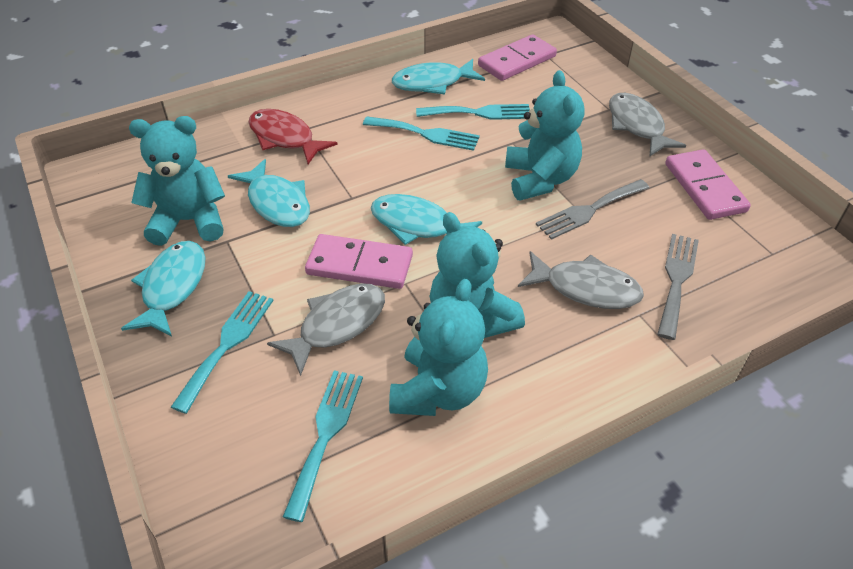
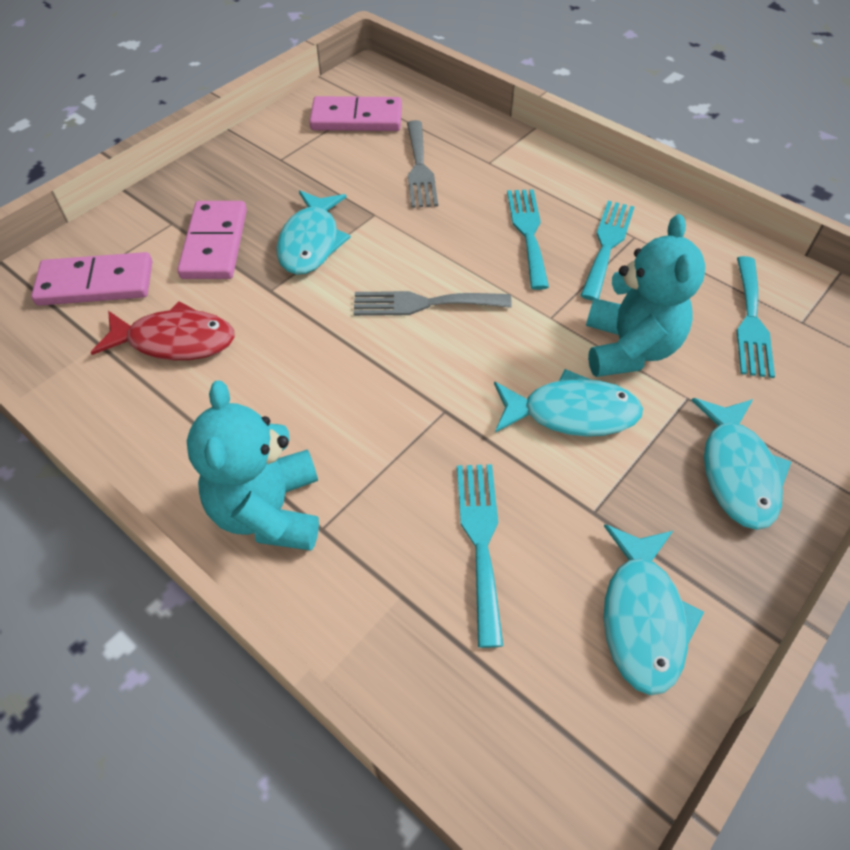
grey fish: 3 -> 0
turquoise teddy bear: 4 -> 2

